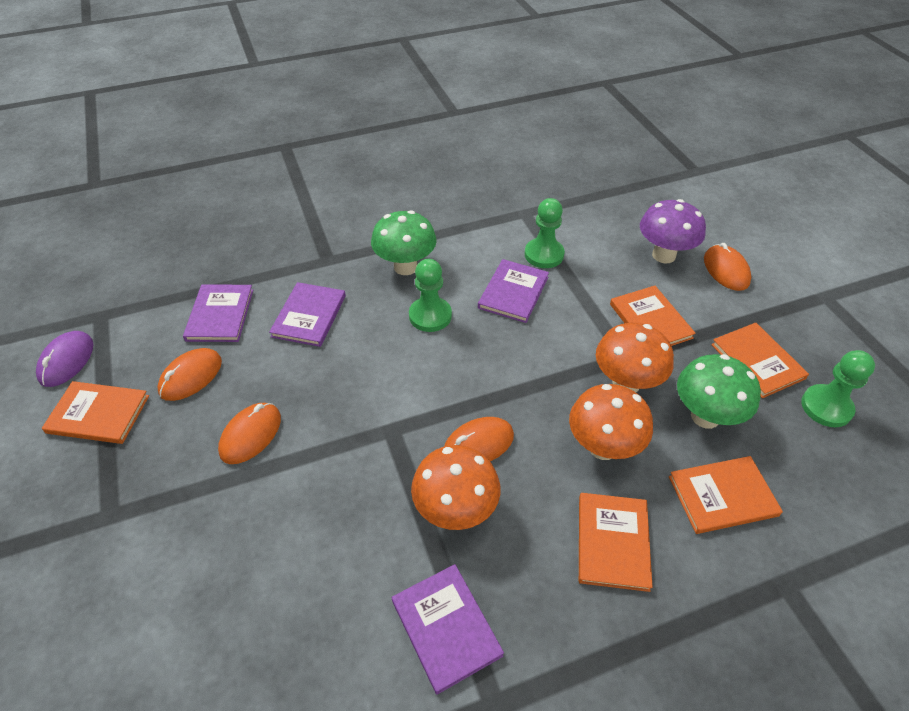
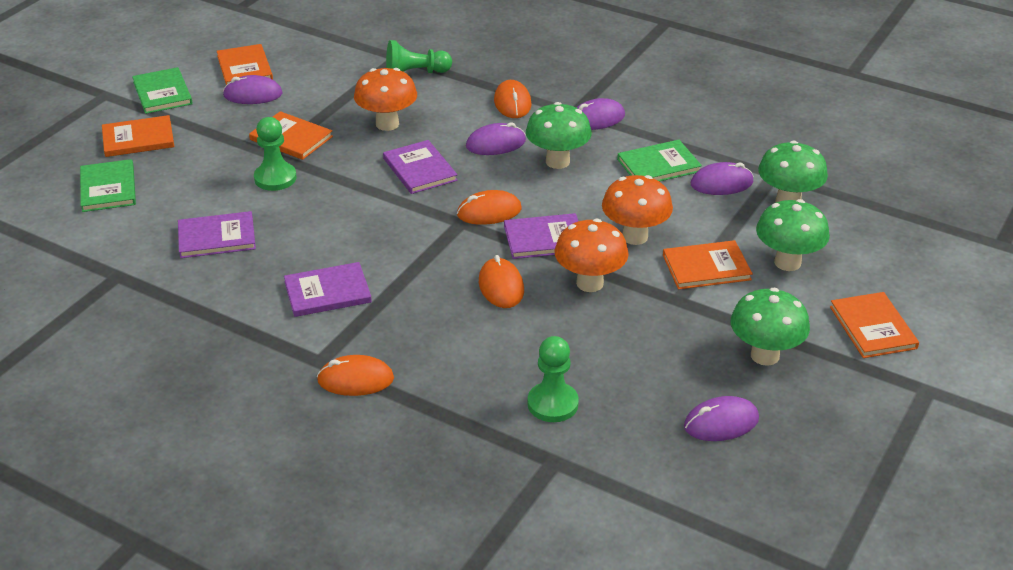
green book: 0 -> 3
green mushroom: 2 -> 4
purple mouse: 1 -> 5
purple mushroom: 1 -> 0

